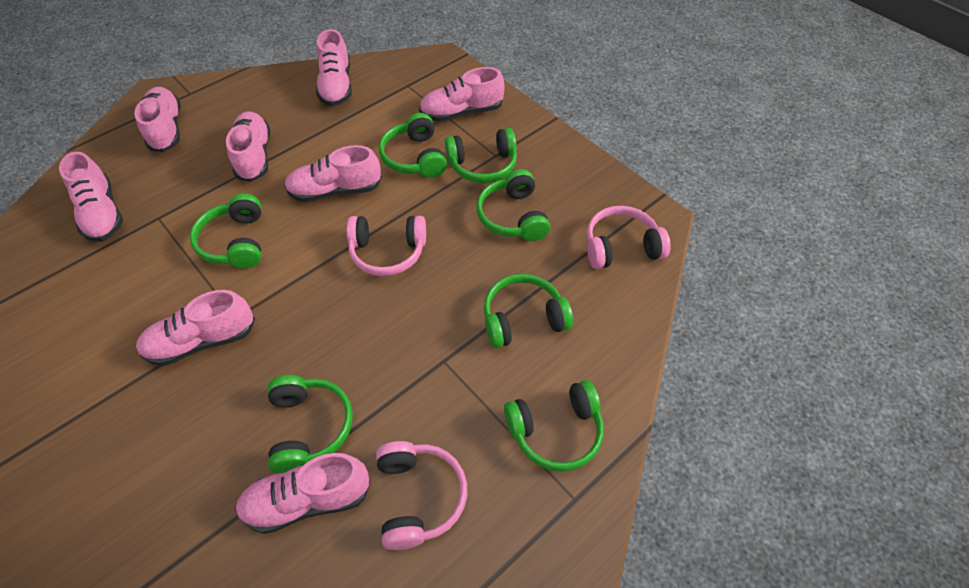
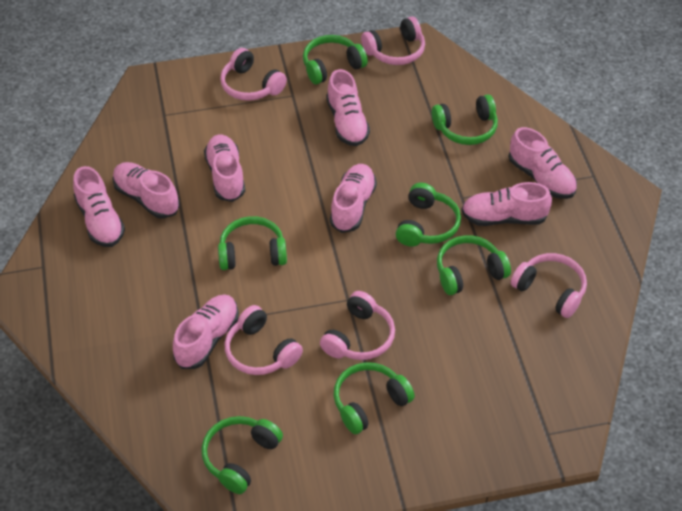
pink headphones: 3 -> 5

